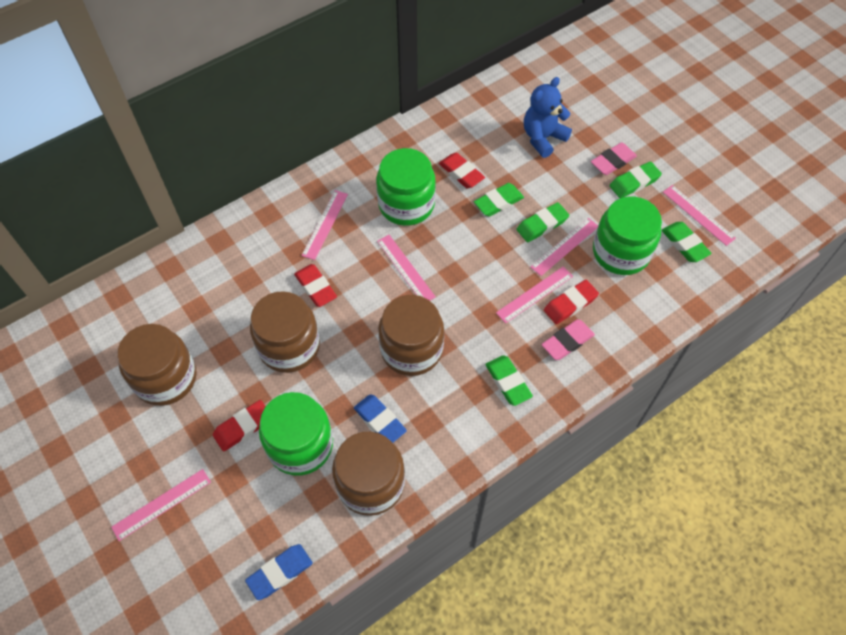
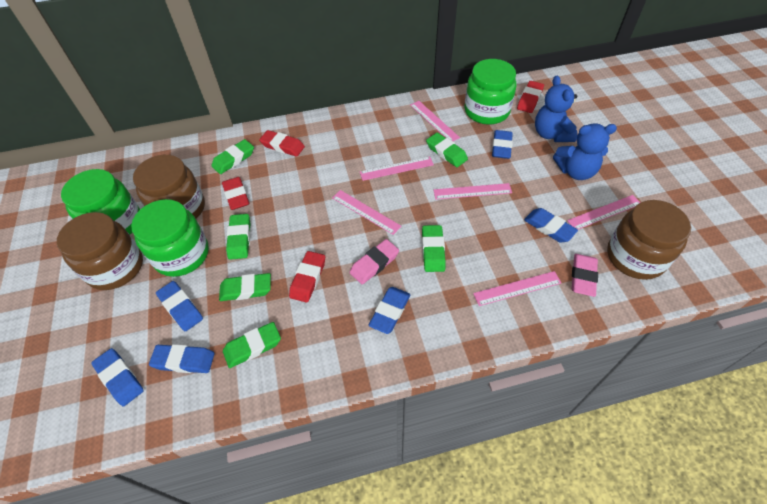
blue eraser: 2 -> 6
blue teddy bear: 1 -> 2
brown jar: 4 -> 3
green eraser: 5 -> 6

